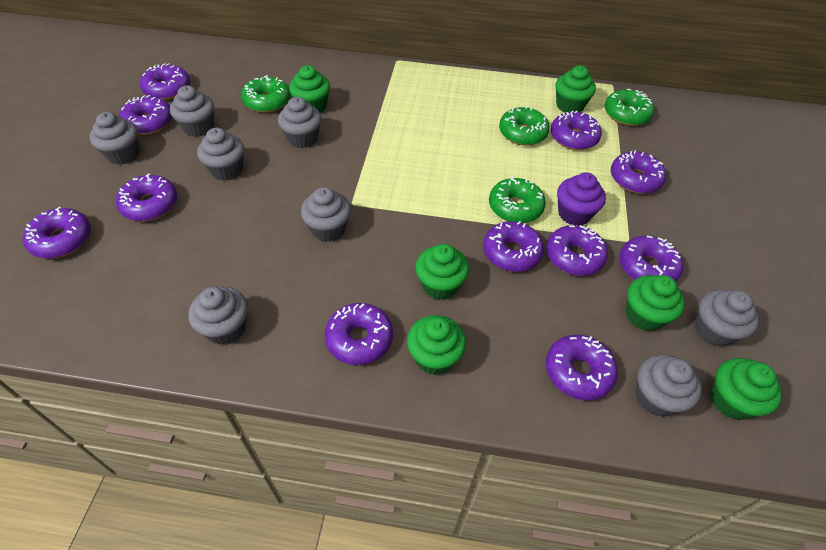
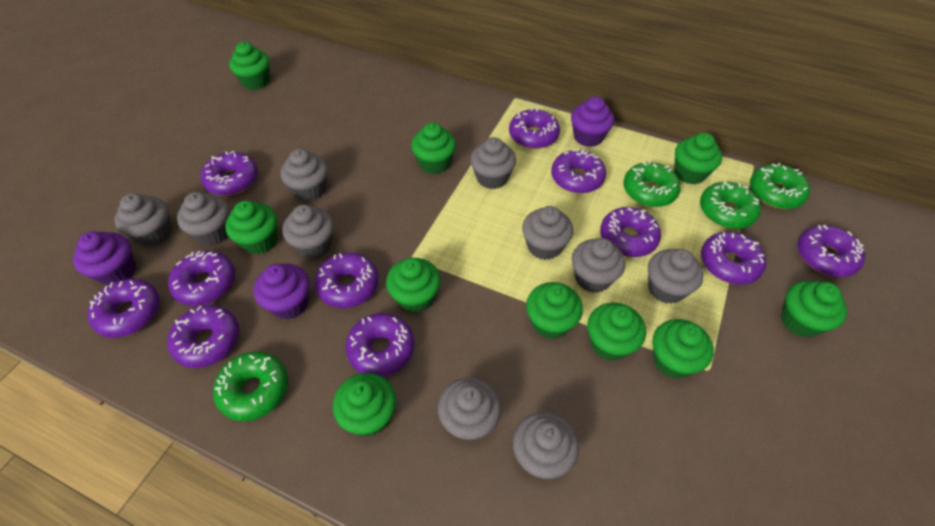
green cupcake: 6 -> 10
grey cupcake: 8 -> 10
purple cupcake: 1 -> 3

